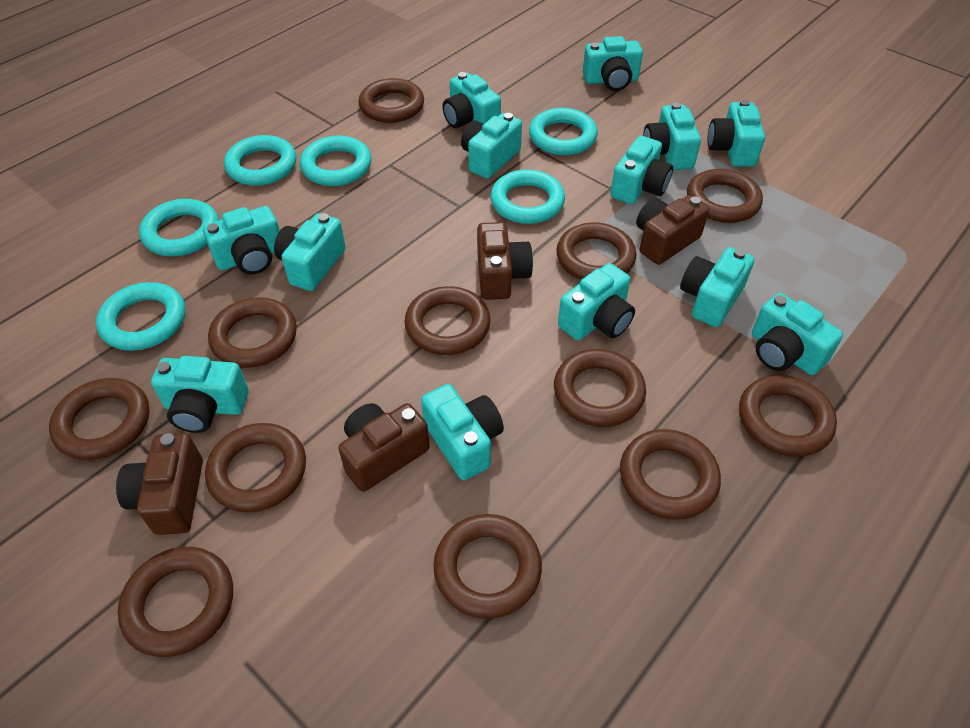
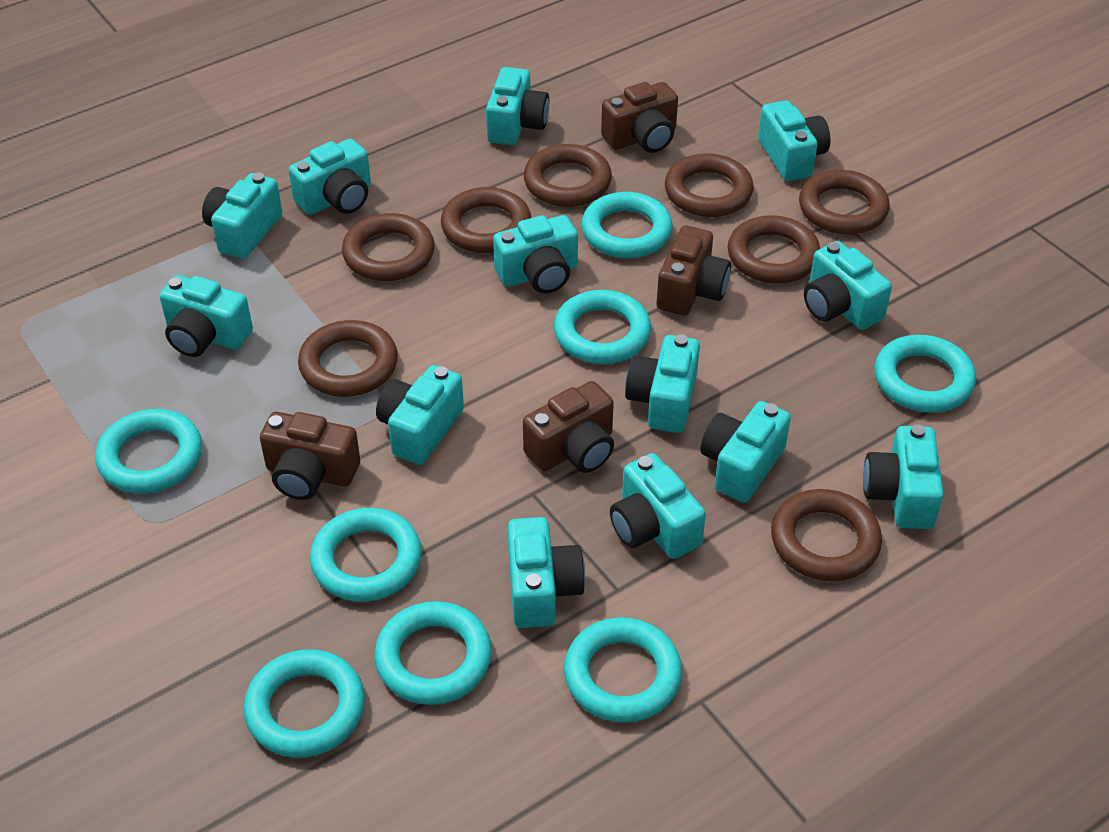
brown ring: 12 -> 8
turquoise ring: 6 -> 8

